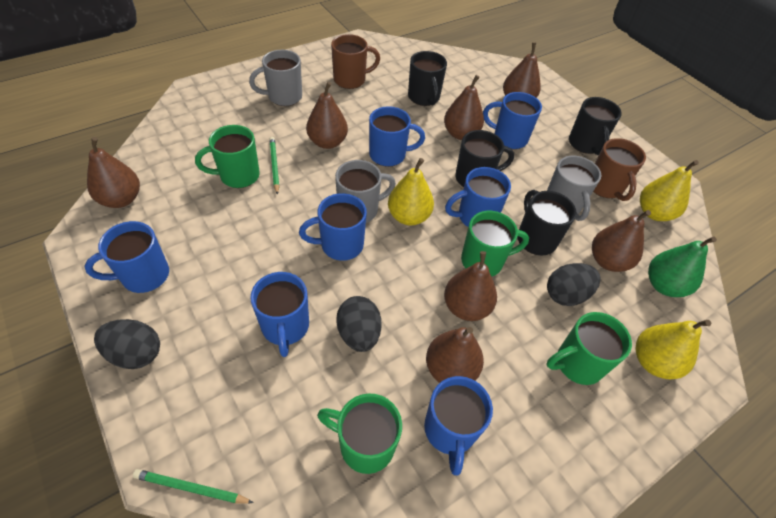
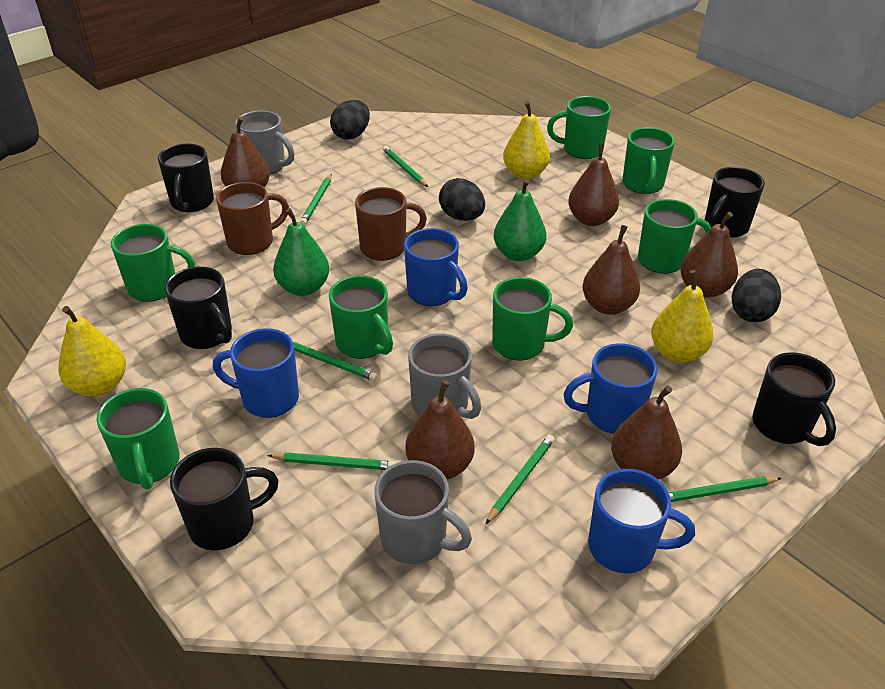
black mug: 4 -> 5
blue mug: 7 -> 4
brown pear: 7 -> 6
green mug: 4 -> 7
green pear: 1 -> 2
green pencil: 2 -> 6

